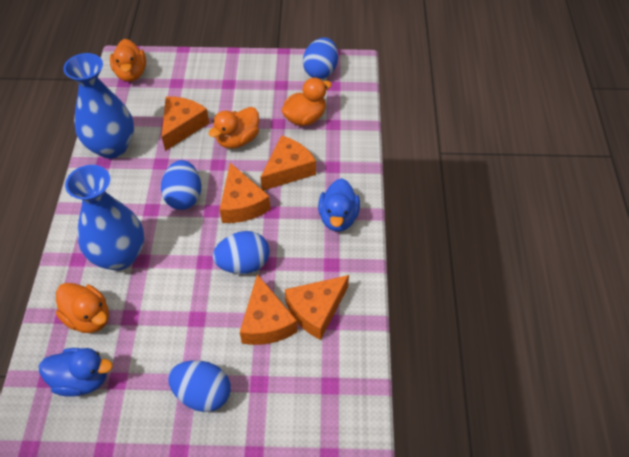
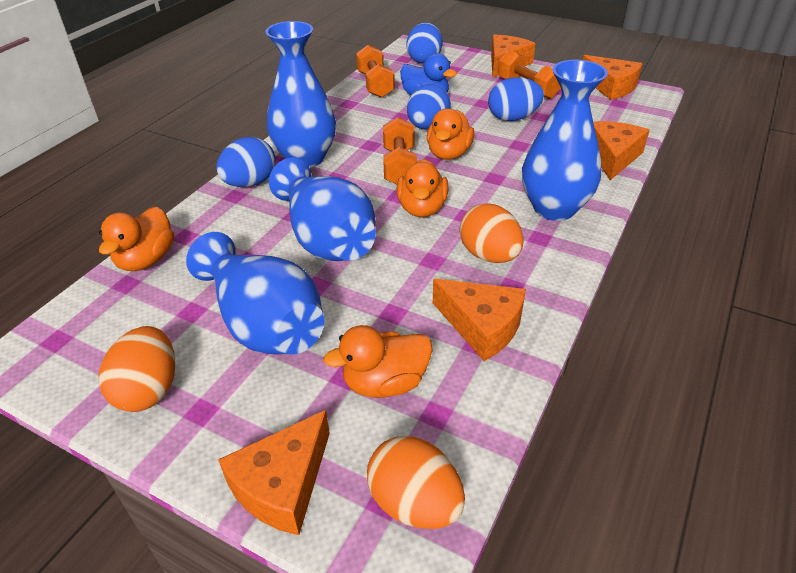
blue duck: 2 -> 1
blue vase: 2 -> 4
orange dumbbell: 0 -> 3
orange egg: 0 -> 3

